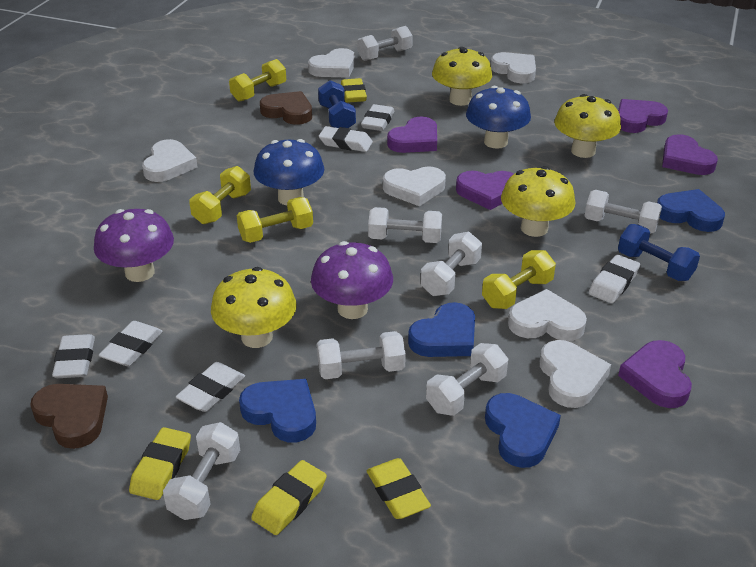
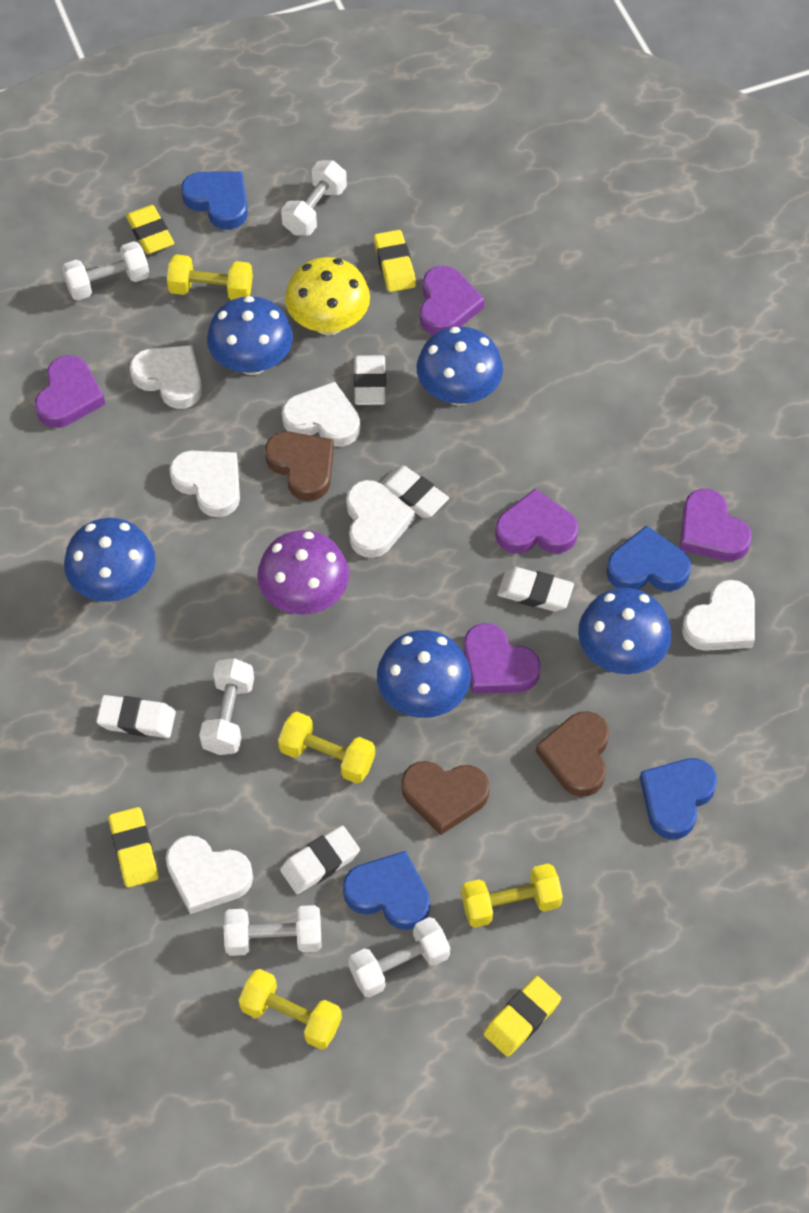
blue dumbbell: 2 -> 0
blue mushroom: 2 -> 5
brown heart: 2 -> 3
purple mushroom: 2 -> 1
white dumbbell: 7 -> 5
white eraser: 6 -> 5
yellow mushroom: 4 -> 1

